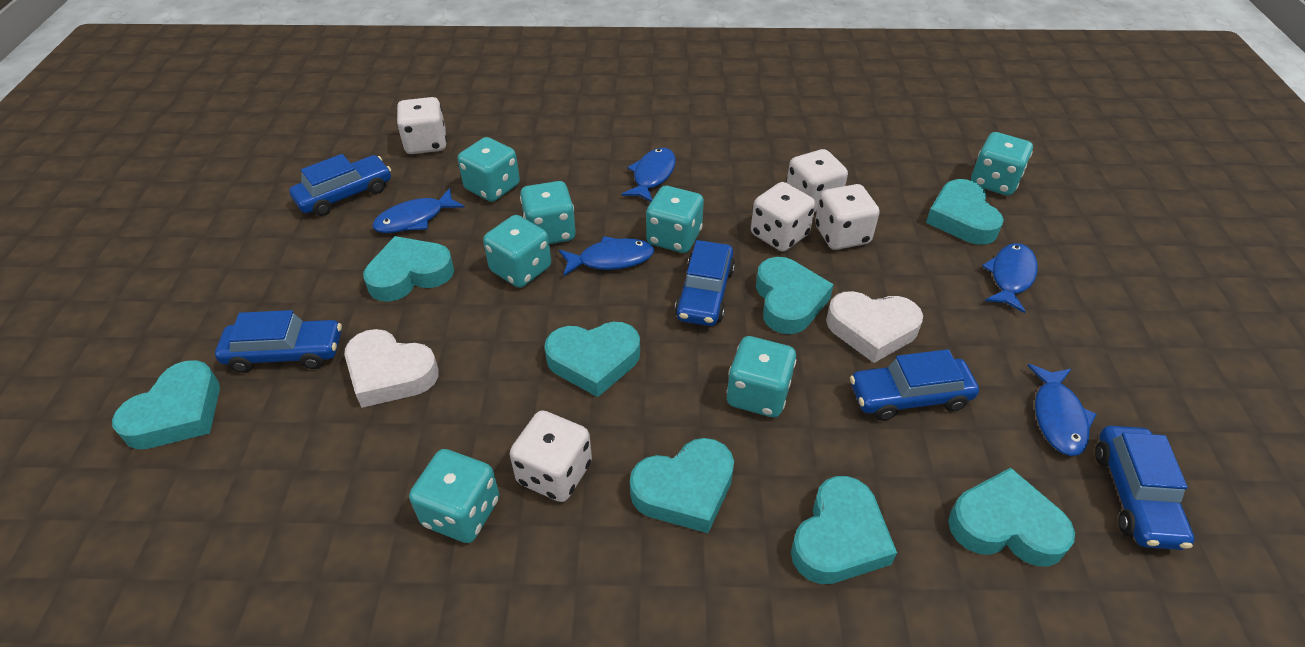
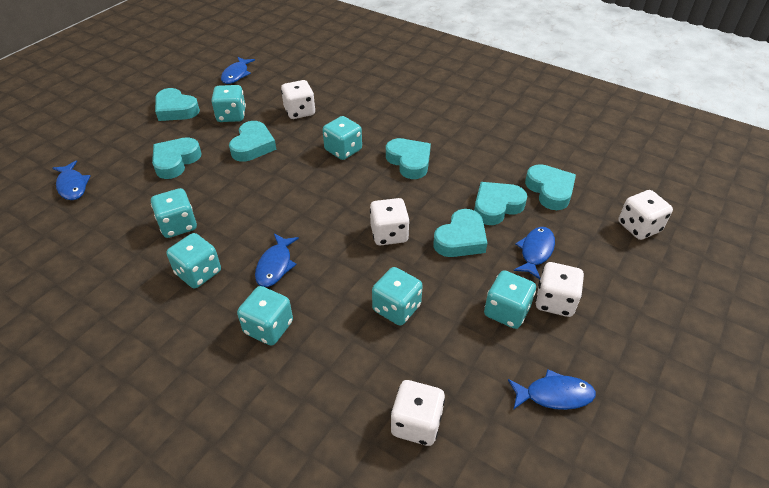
blue car: 5 -> 0
turquoise heart: 8 -> 7
white heart: 2 -> 0

